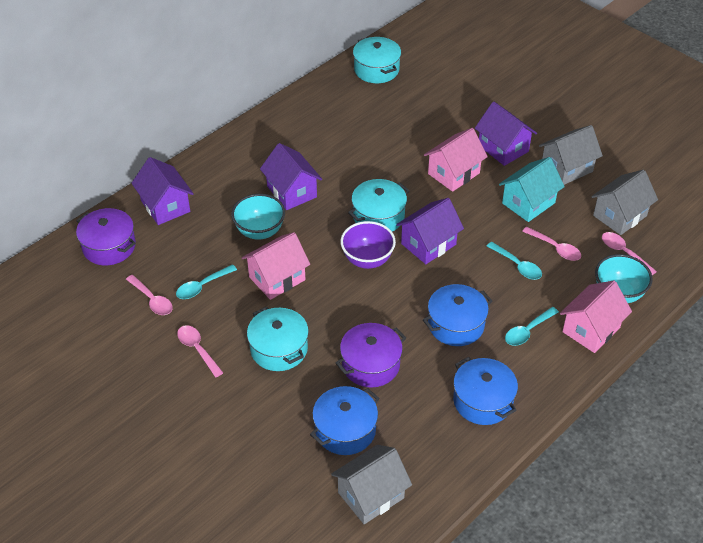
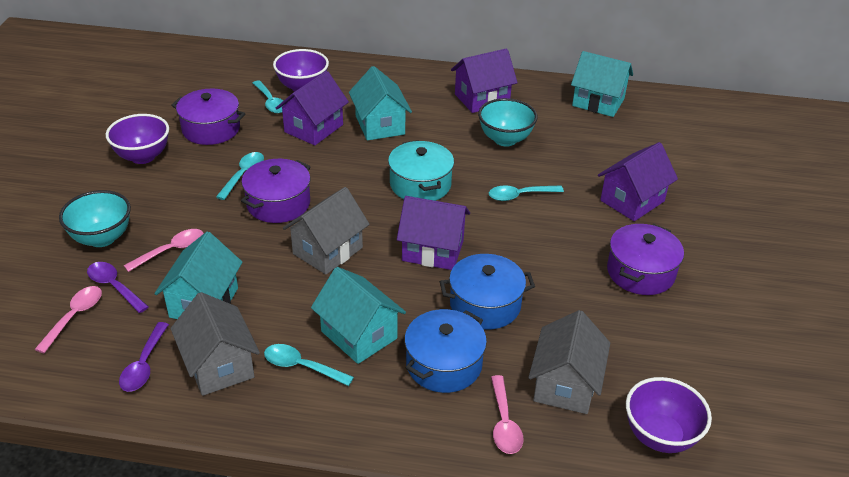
blue pot: 3 -> 2
pink house: 3 -> 0
pink spoon: 4 -> 3
purple bowl: 1 -> 3
purple pot: 2 -> 3
purple spoon: 0 -> 2
turquoise house: 1 -> 4
turquoise pot: 3 -> 1
turquoise spoon: 3 -> 4

